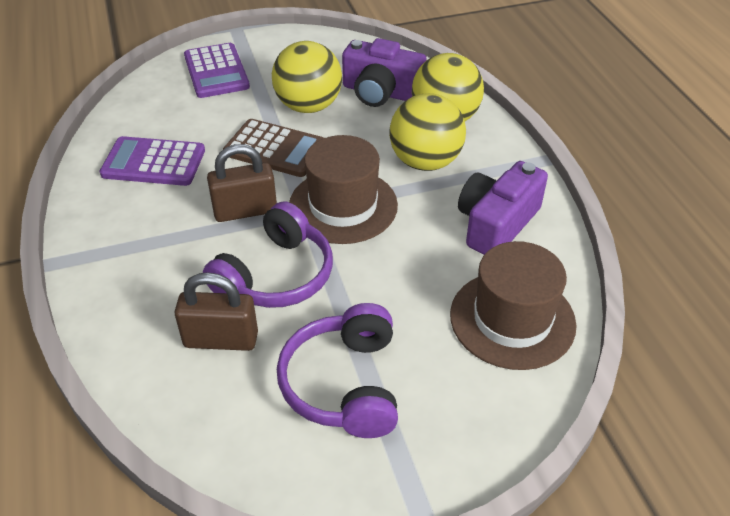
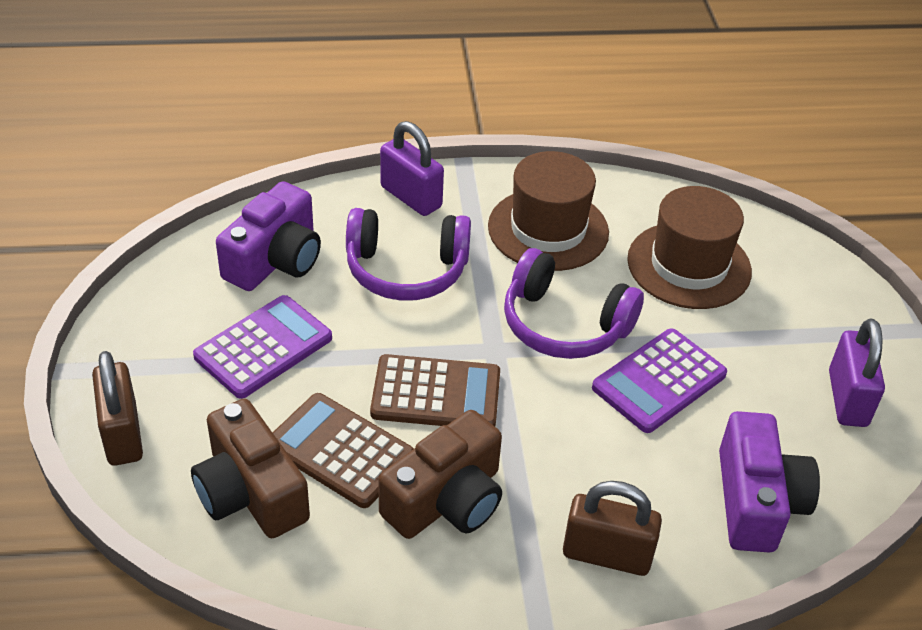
brown calculator: 1 -> 2
brown camera: 0 -> 2
purple padlock: 0 -> 2
yellow ball: 3 -> 0

